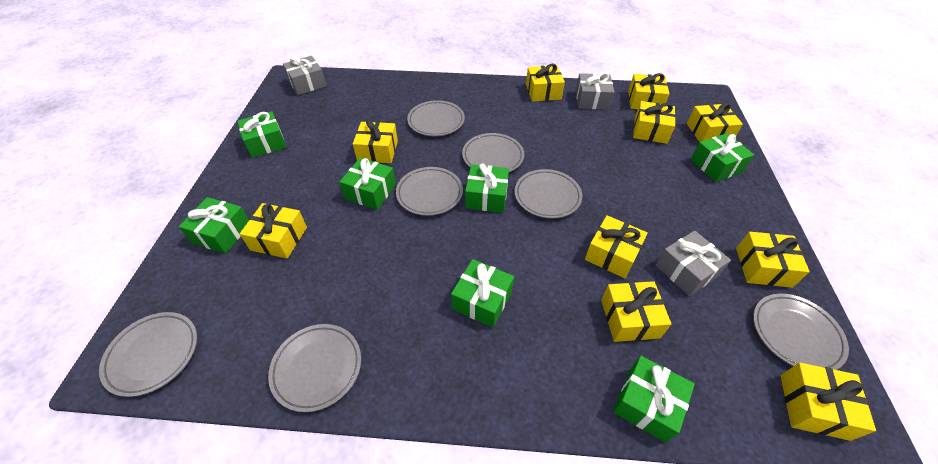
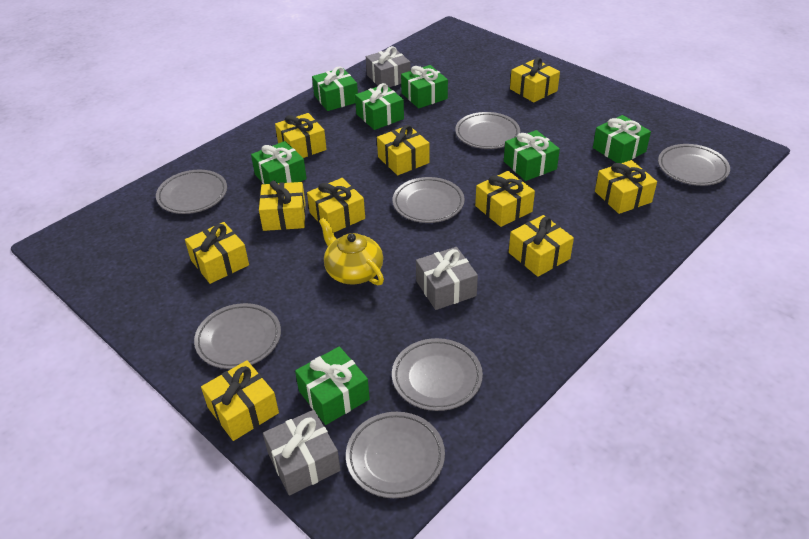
yellow teapot: 0 -> 1

